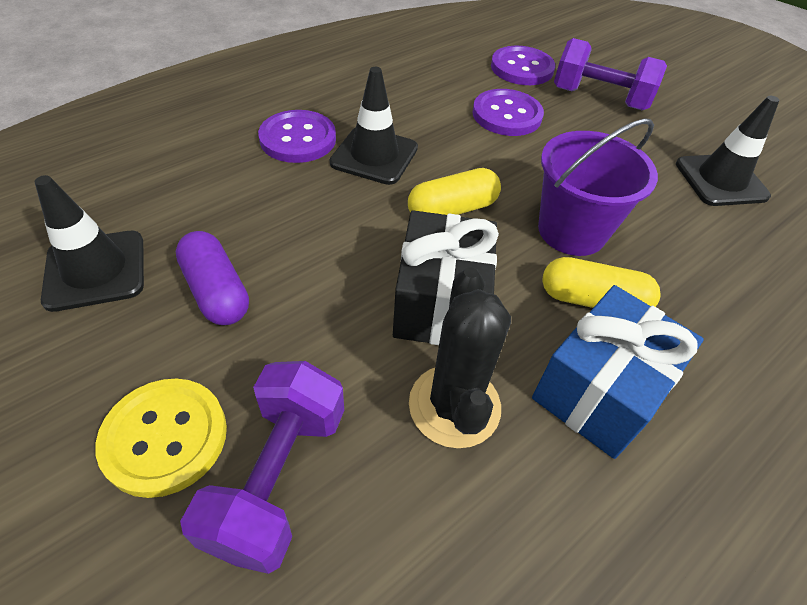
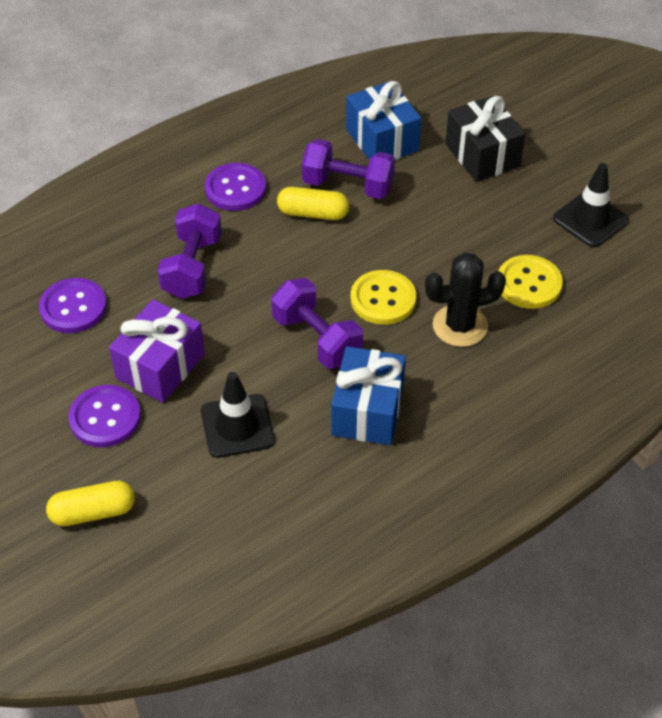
black traffic cone: 3 -> 2
blue gift: 1 -> 2
purple bucket: 1 -> 0
purple capsule: 1 -> 0
purple dumbbell: 2 -> 3
purple gift: 0 -> 1
yellow button: 1 -> 2

